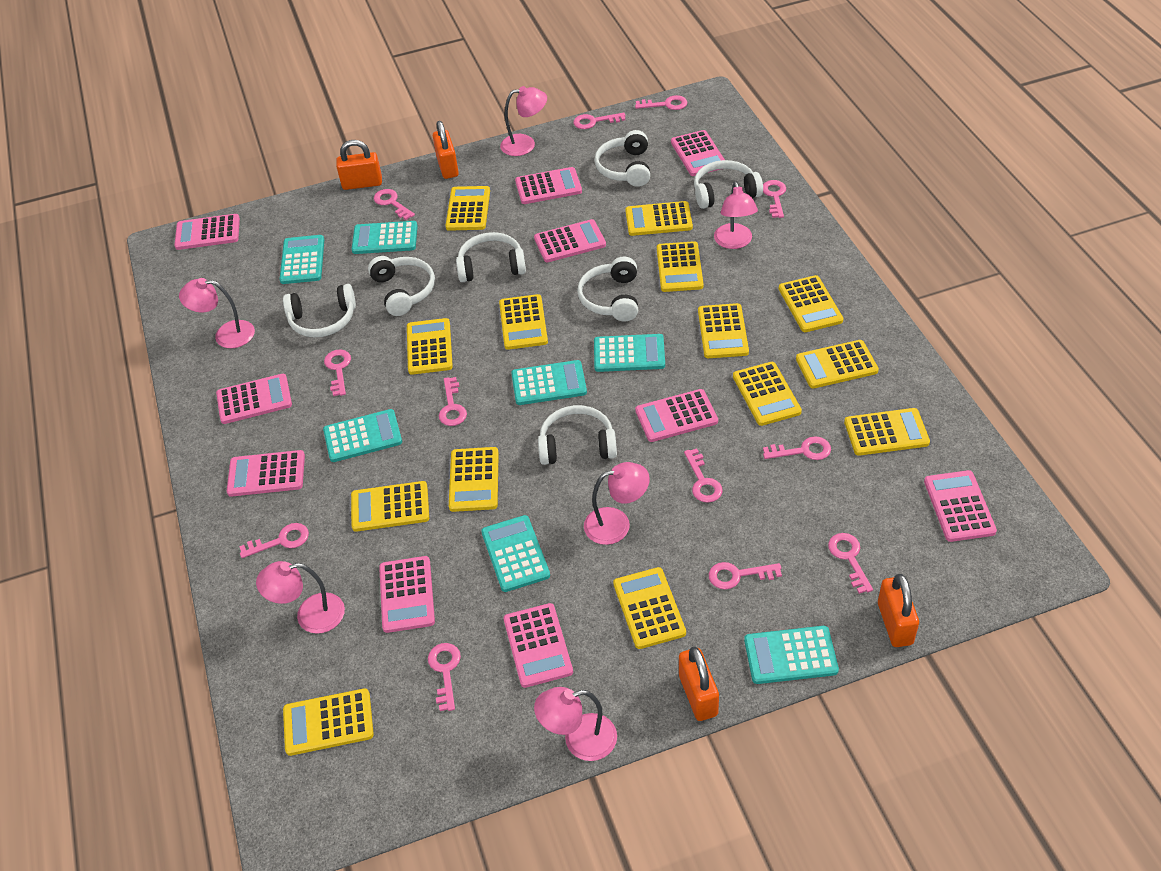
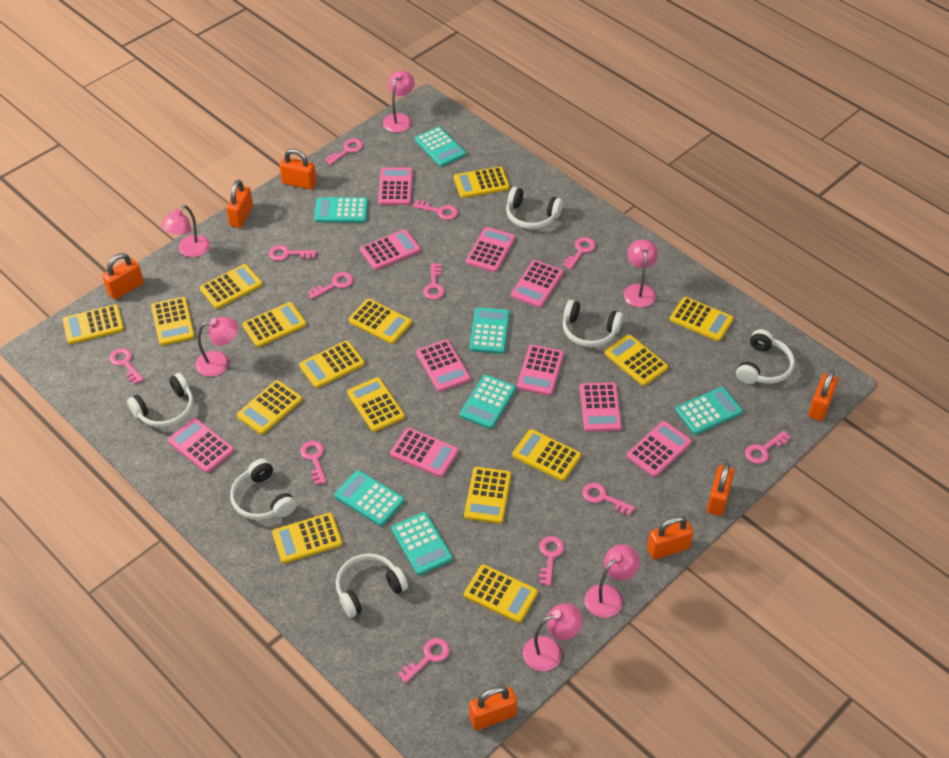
orange padlock: 4 -> 7
white headphones: 7 -> 6
yellow calculator: 14 -> 15

